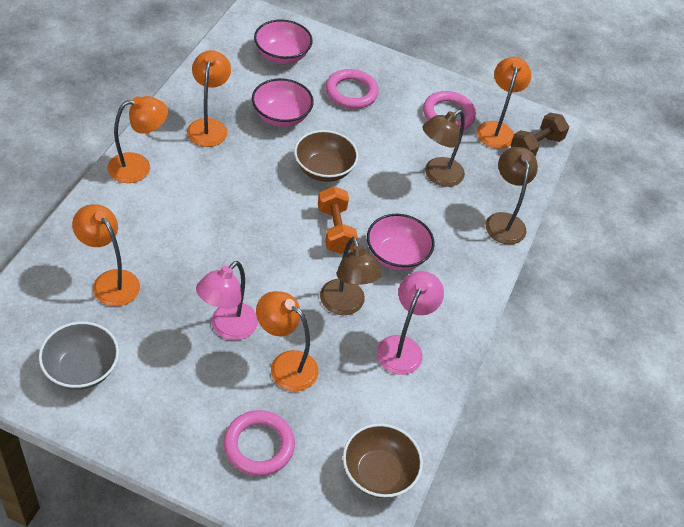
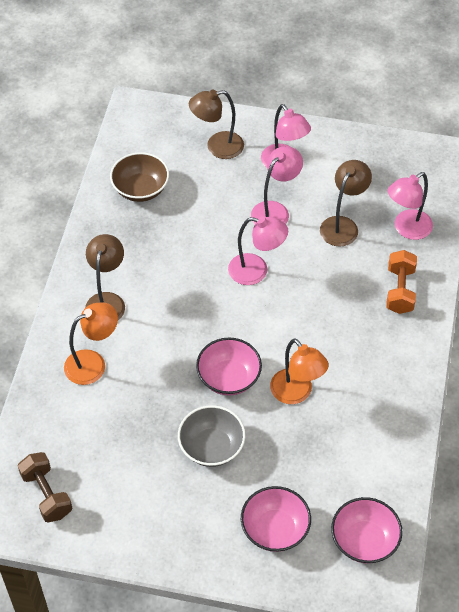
brown bowl: 2 -> 1
orange lamp: 5 -> 2
pink lamp: 2 -> 4
pink ring: 3 -> 0

